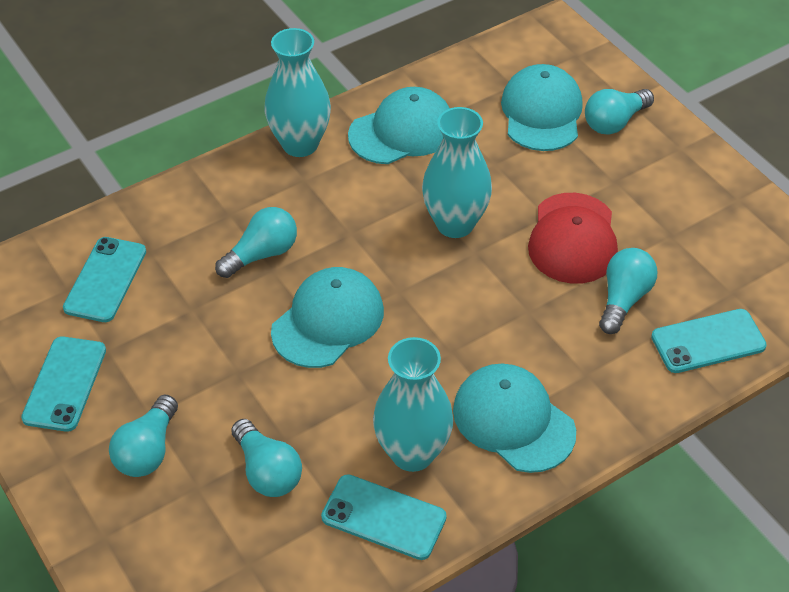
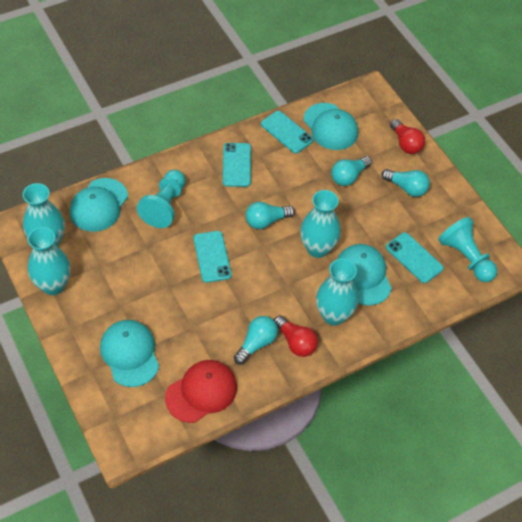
red light bulb: 0 -> 2
turquoise light bulb: 5 -> 4
turquoise pawn: 0 -> 2
turquoise vase: 3 -> 4

